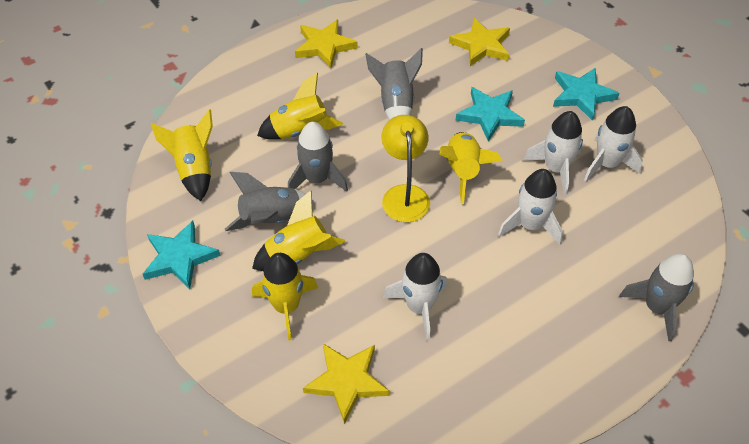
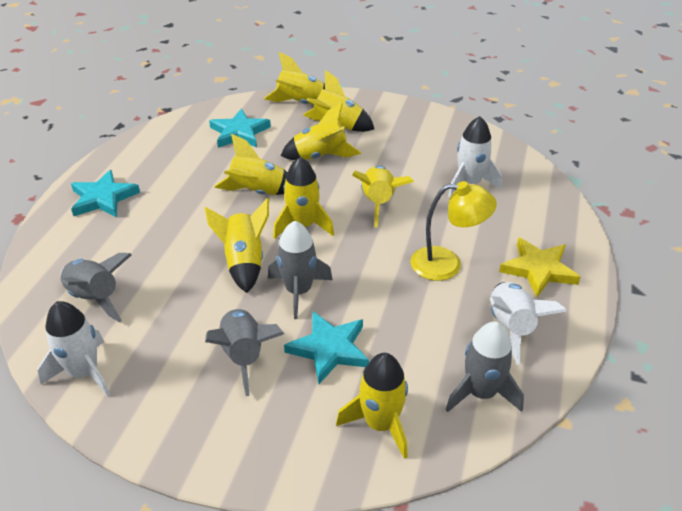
white rocket: 4 -> 3
yellow rocket: 5 -> 8
yellow star: 3 -> 1

